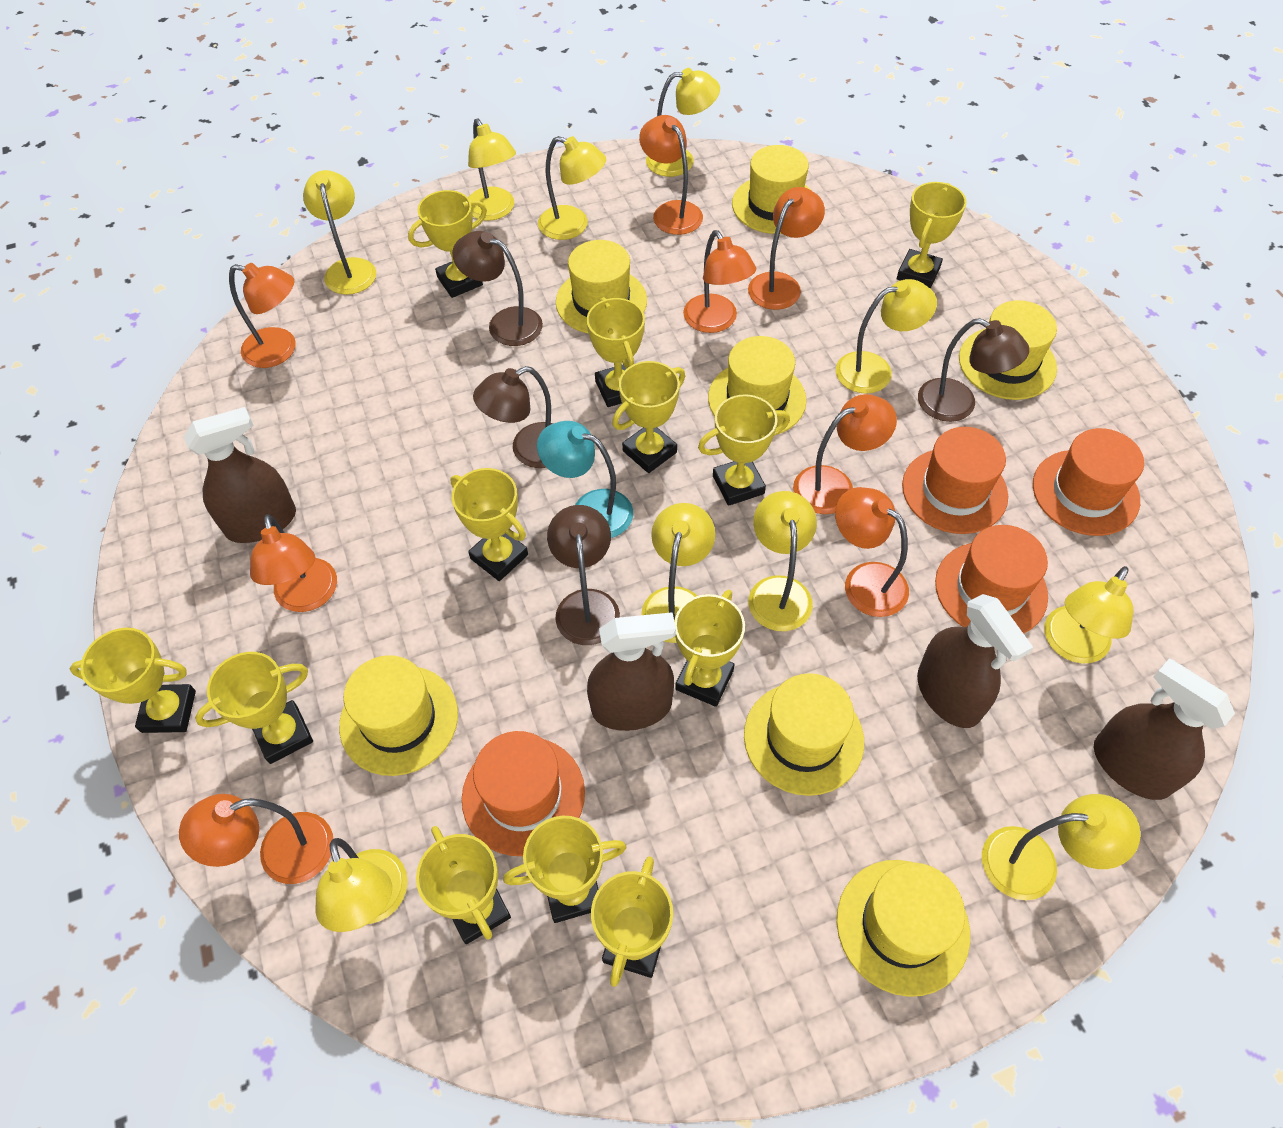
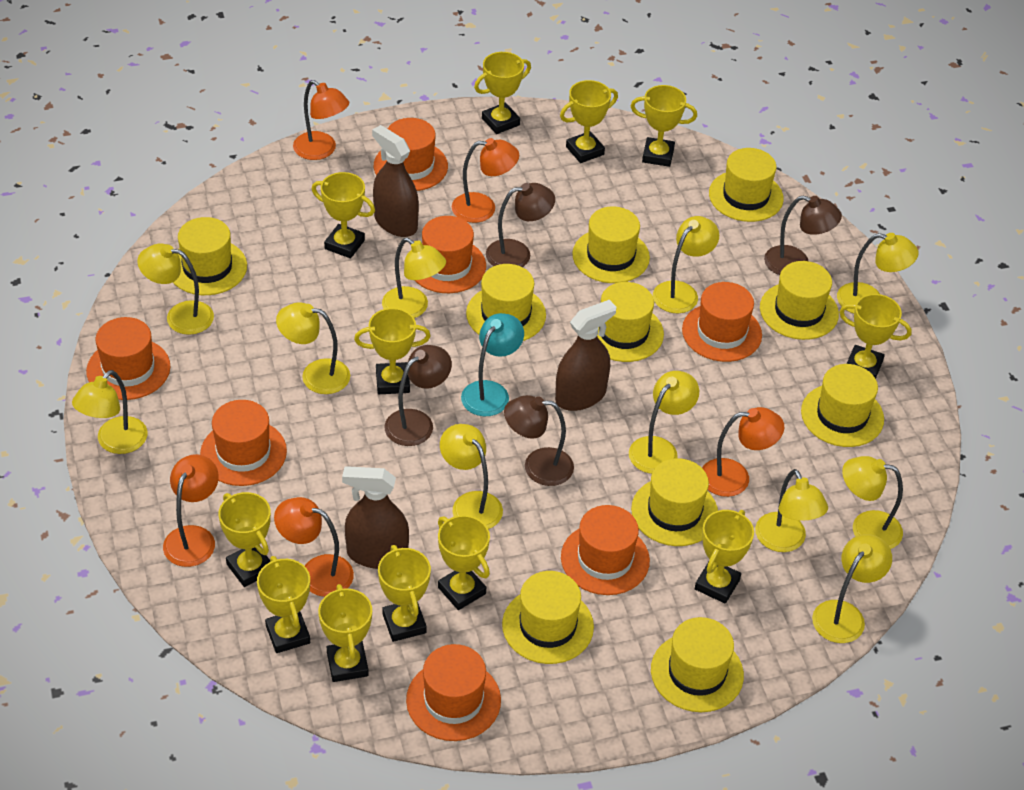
brown spray bottle: 4 -> 3
orange hat: 4 -> 7
orange lamp: 8 -> 5
yellow hat: 7 -> 10
yellow lamp: 10 -> 11

